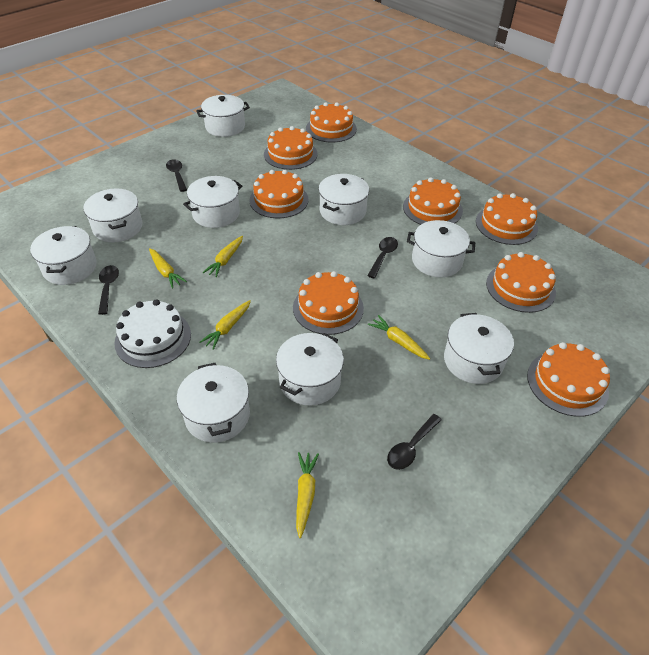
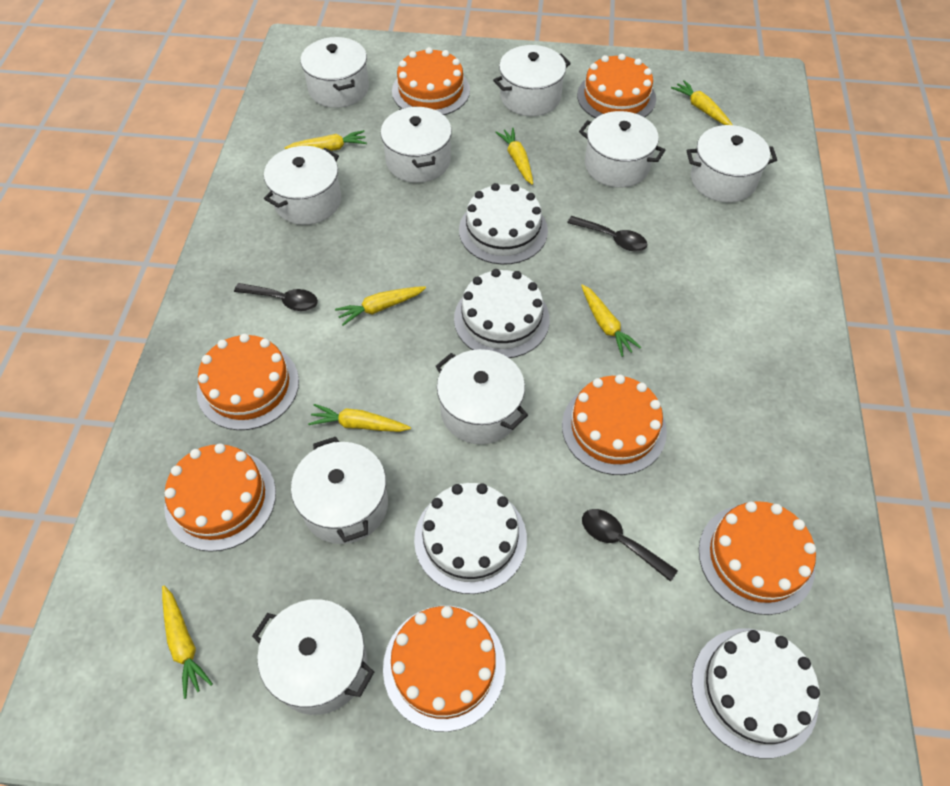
black spoon: 4 -> 3
orange cake: 8 -> 7
white cake: 1 -> 4
yellow carrot: 5 -> 7

